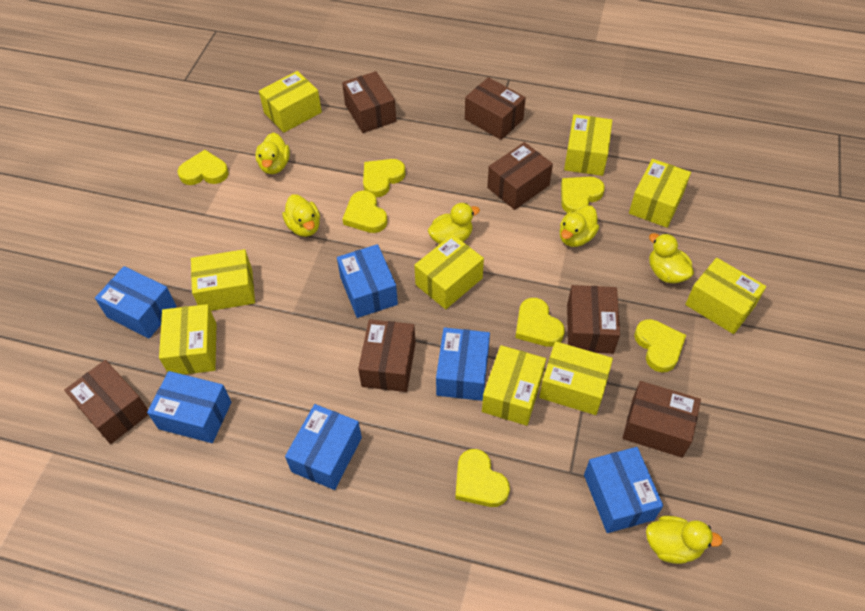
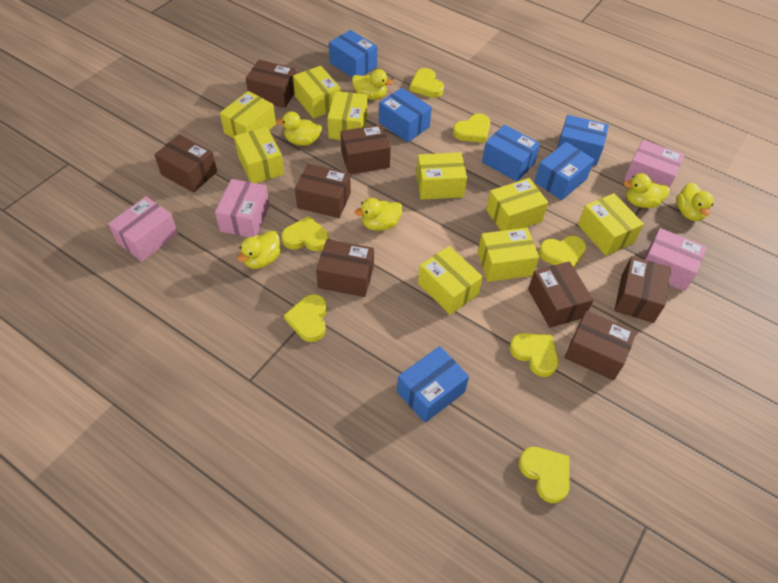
brown box: 7 -> 8
pink box: 0 -> 4

